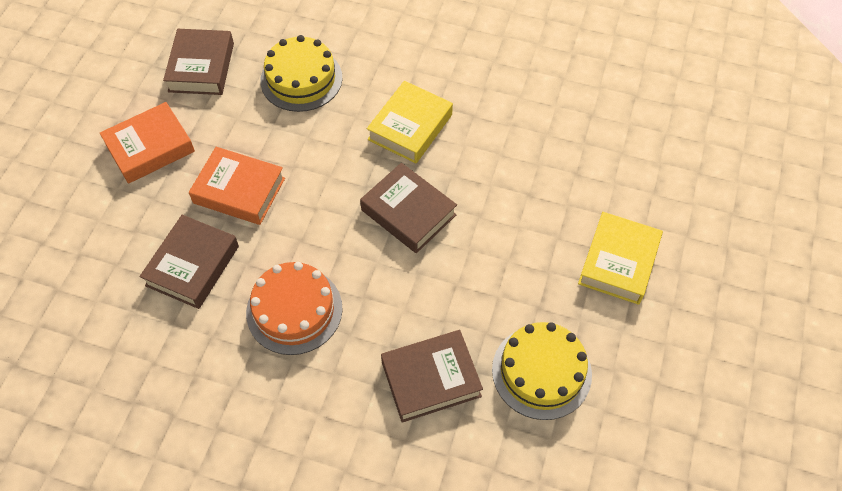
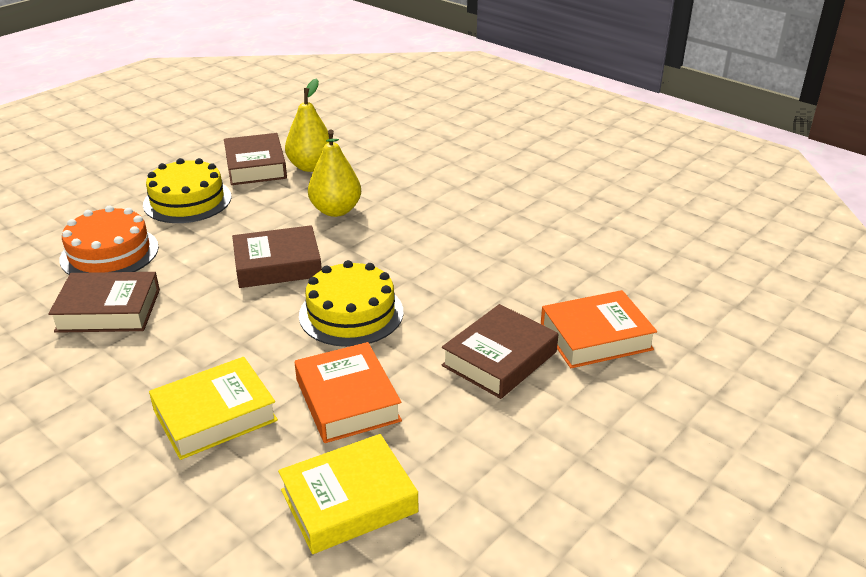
yellow pear: 0 -> 2

